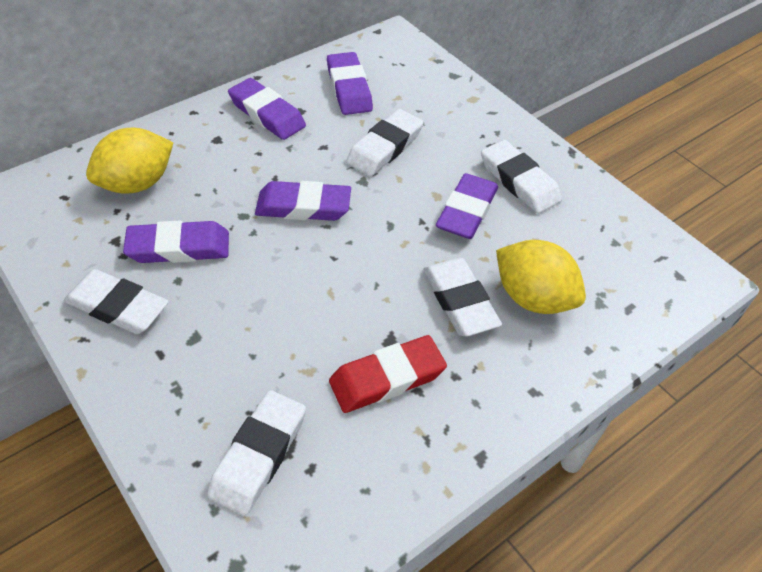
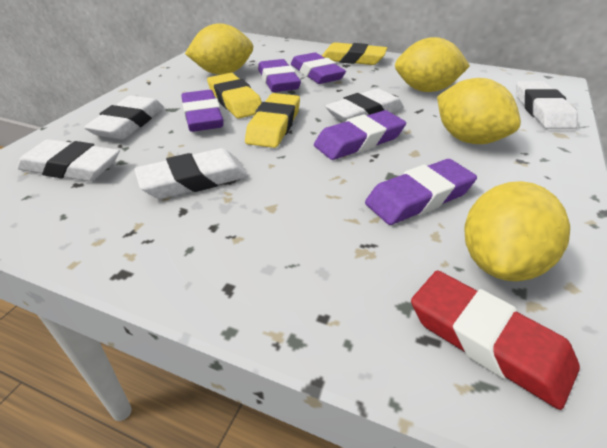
yellow eraser: 0 -> 3
yellow lemon: 2 -> 4

